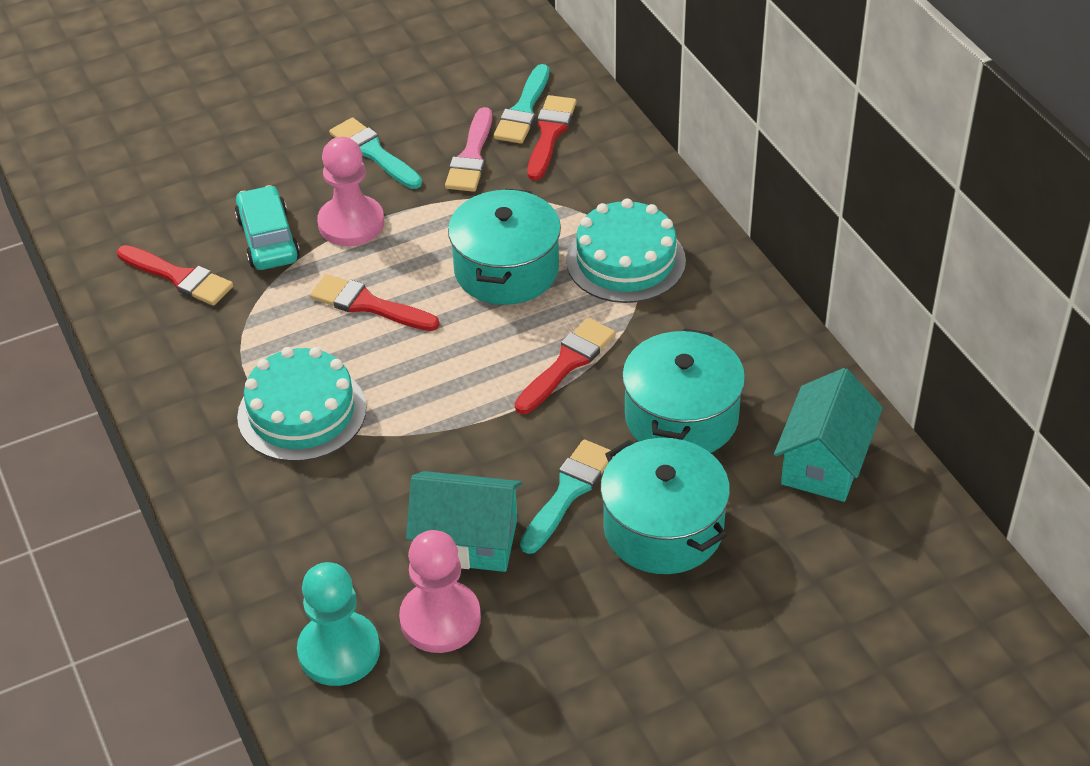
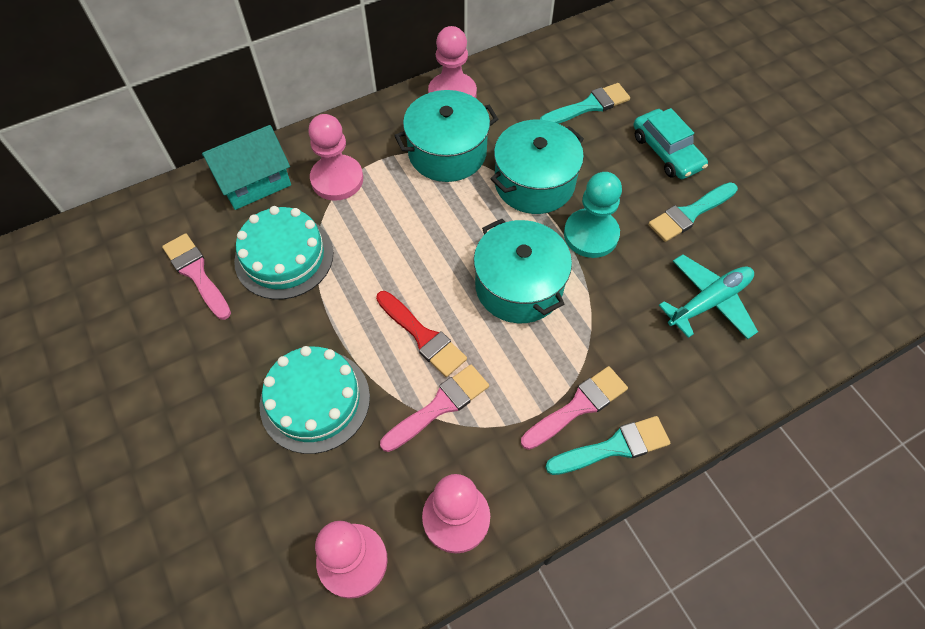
pink brush: 1 -> 3
pink pawn: 2 -> 4
red brush: 4 -> 1
turquoise house: 2 -> 1
turquoise plane: 0 -> 1

